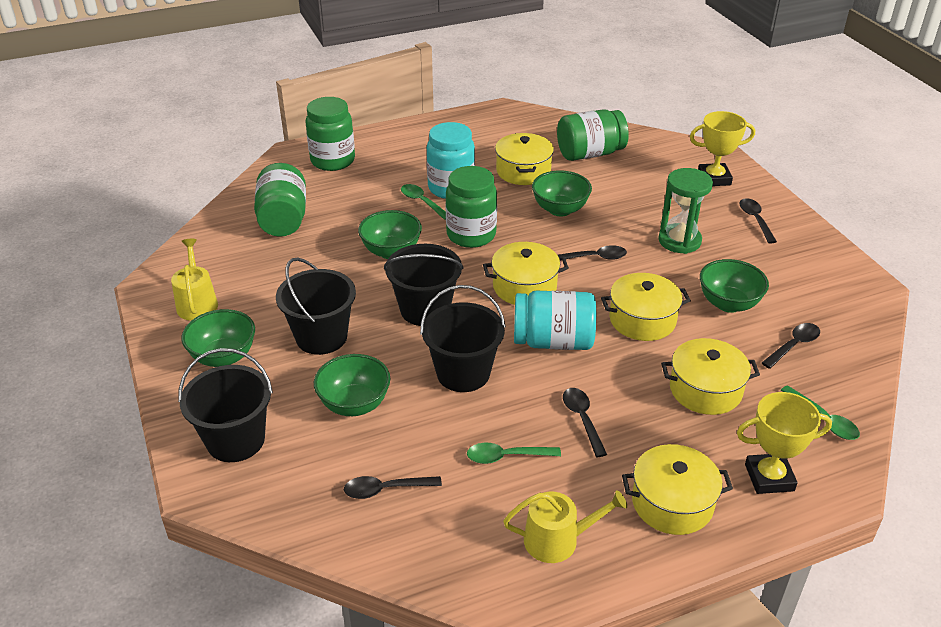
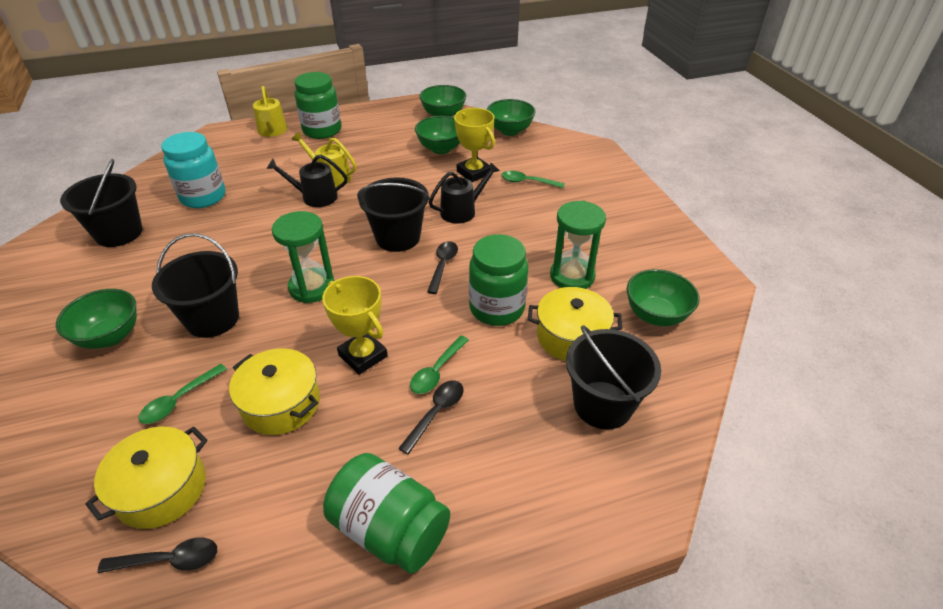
black spoon: 5 -> 3
black watering can: 0 -> 2
green hourglass: 1 -> 2
green jar: 4 -> 3
turquoise jar: 2 -> 1
yellow pot: 5 -> 3

